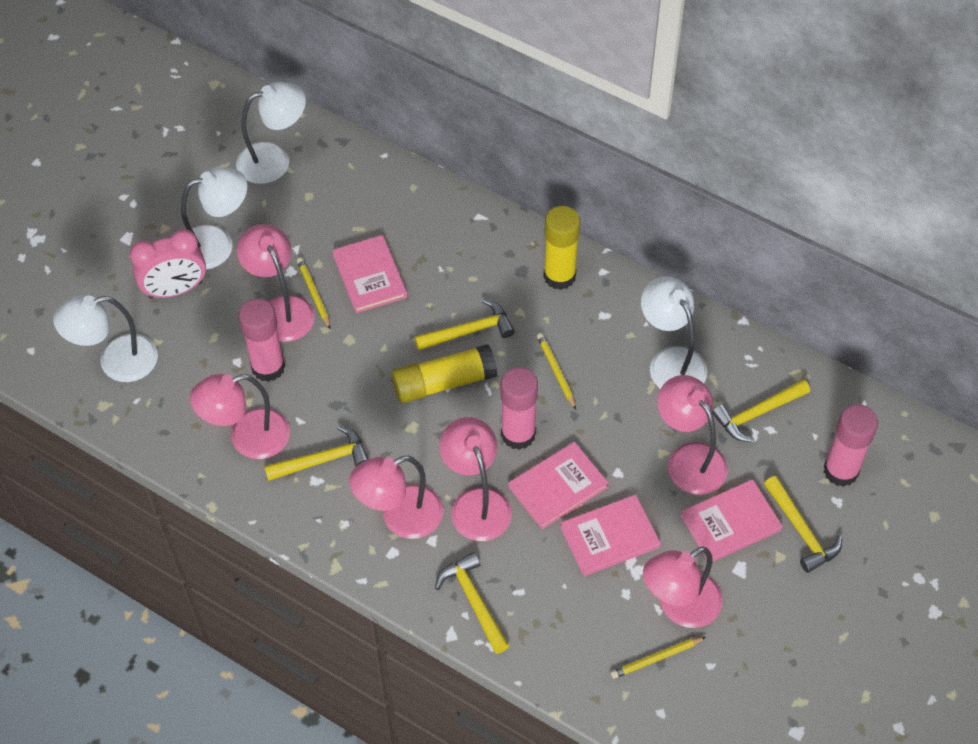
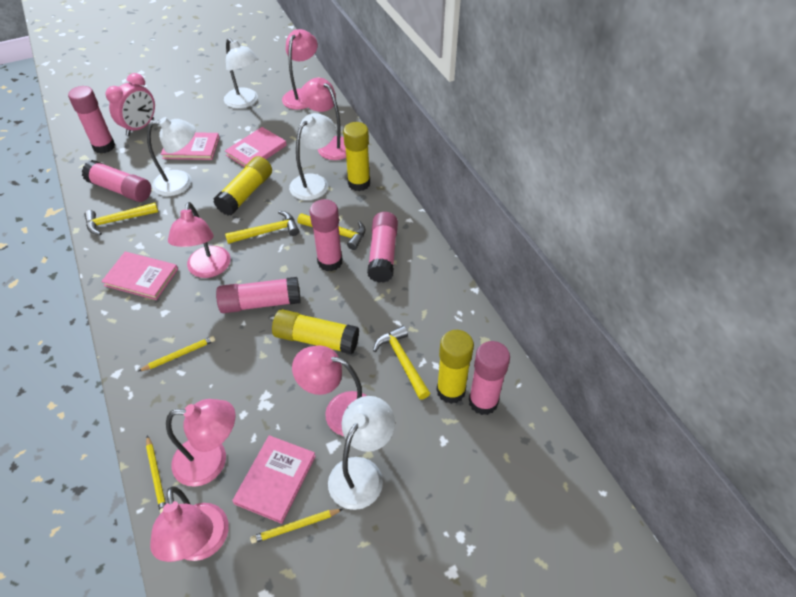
pink glue stick: 3 -> 6
yellow glue stick: 2 -> 4
yellow hammer: 5 -> 4

